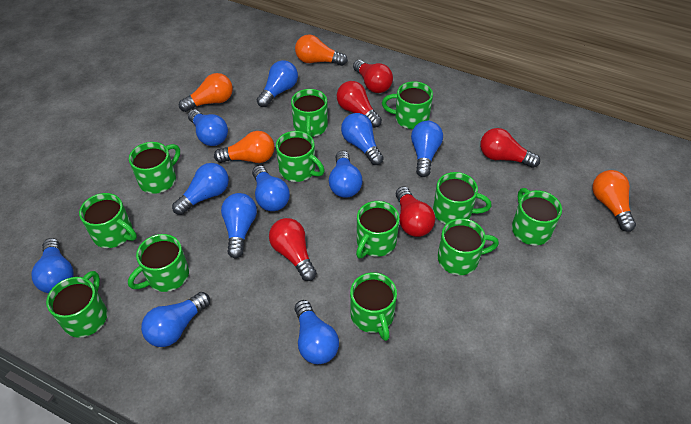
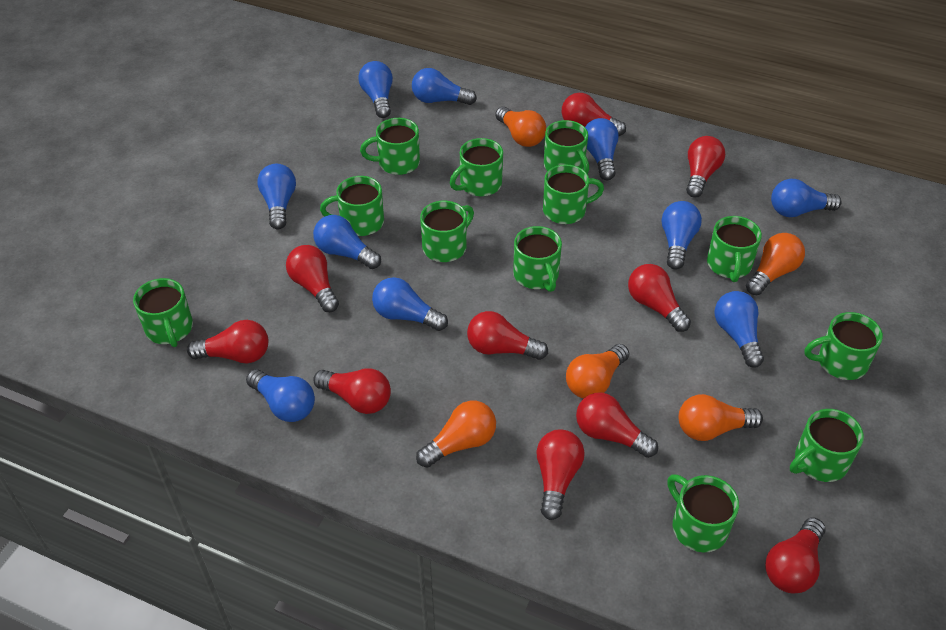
blue light bulb: 11 -> 10
orange light bulb: 4 -> 5
red light bulb: 5 -> 10

